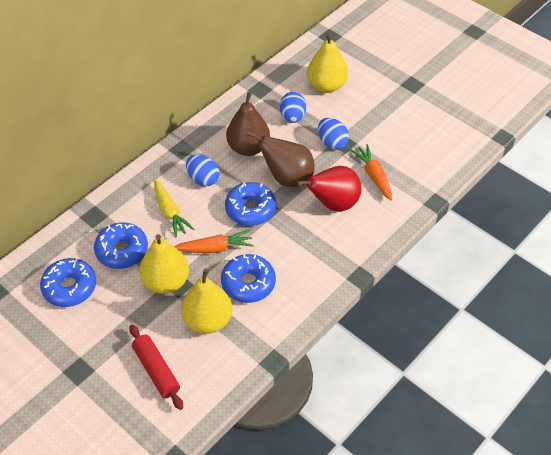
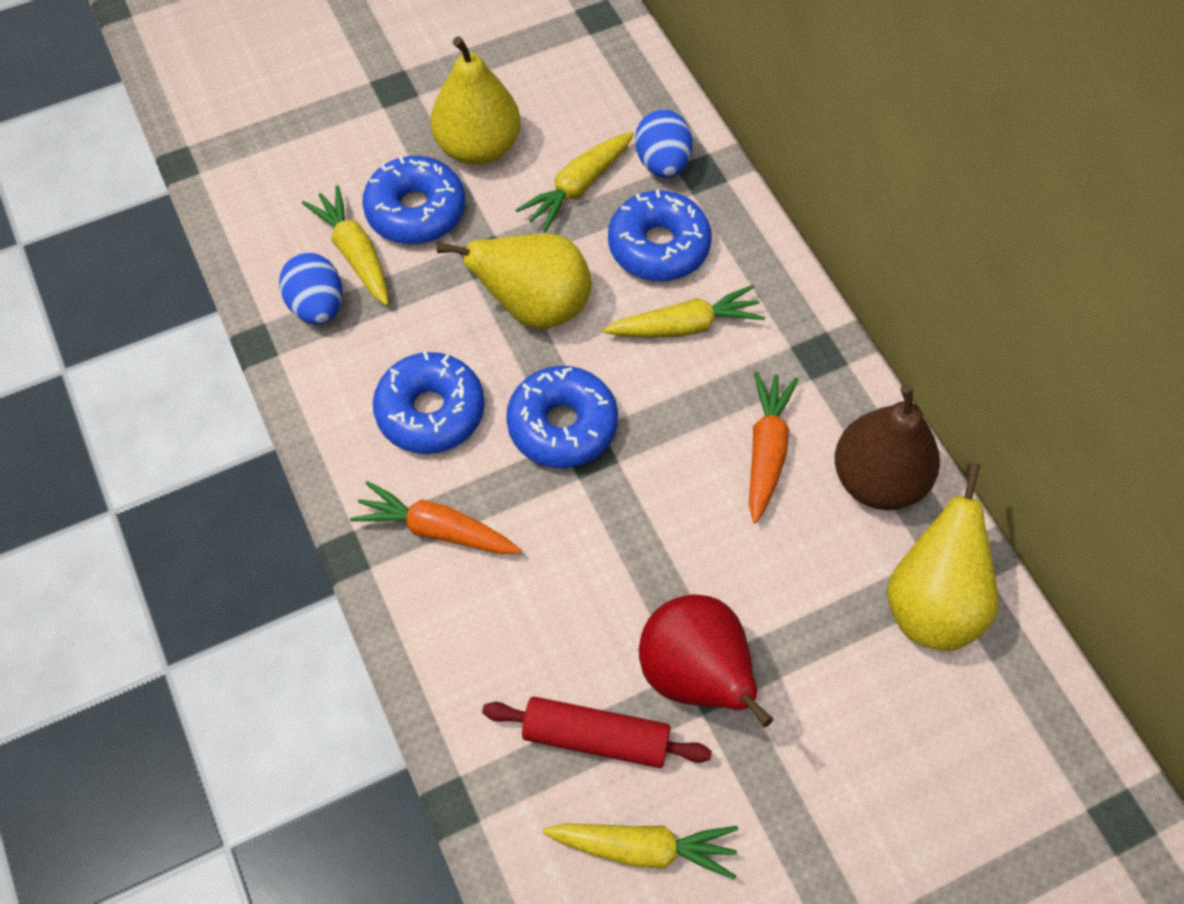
blue egg: 3 -> 2
brown pear: 2 -> 1
yellow carrot: 1 -> 4

